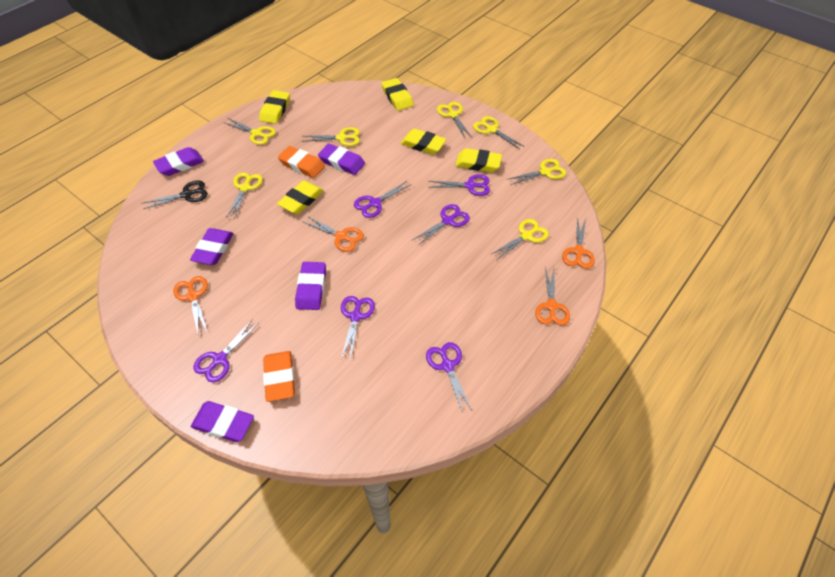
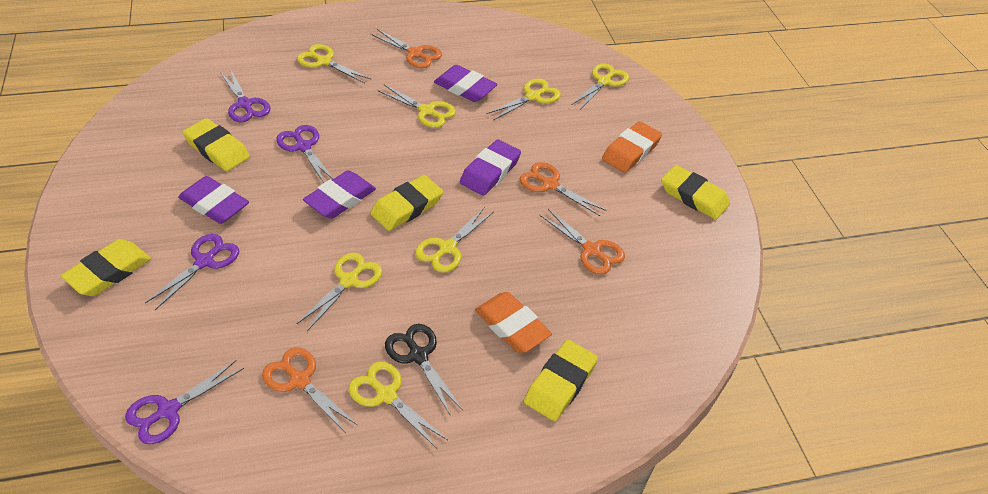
purple eraser: 5 -> 4
purple scissors: 6 -> 4

